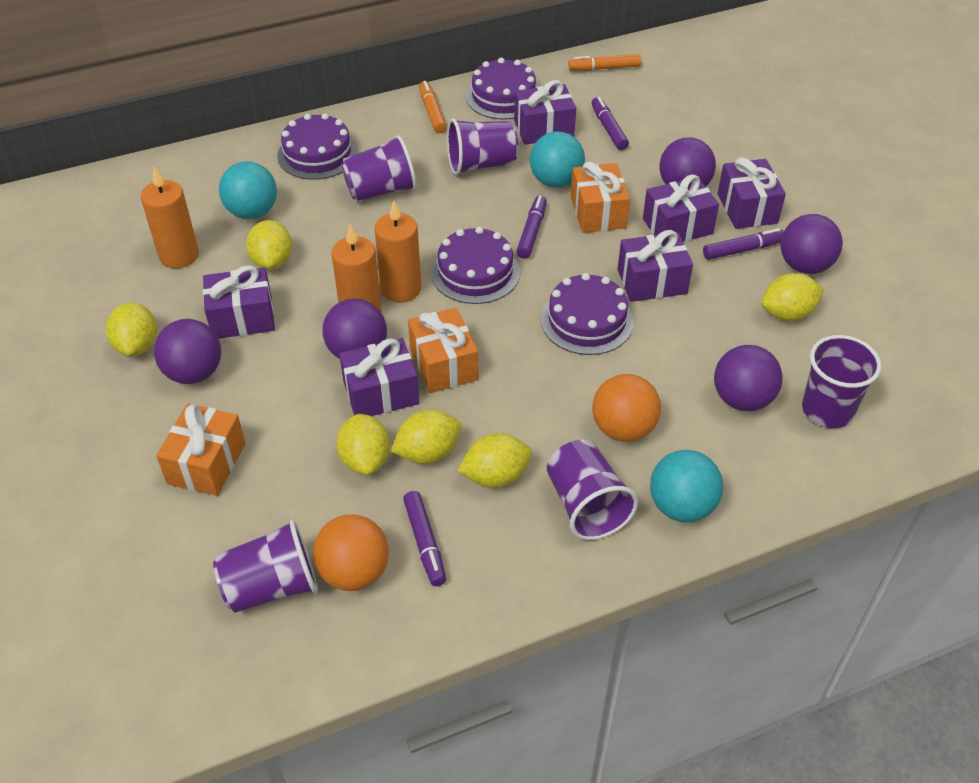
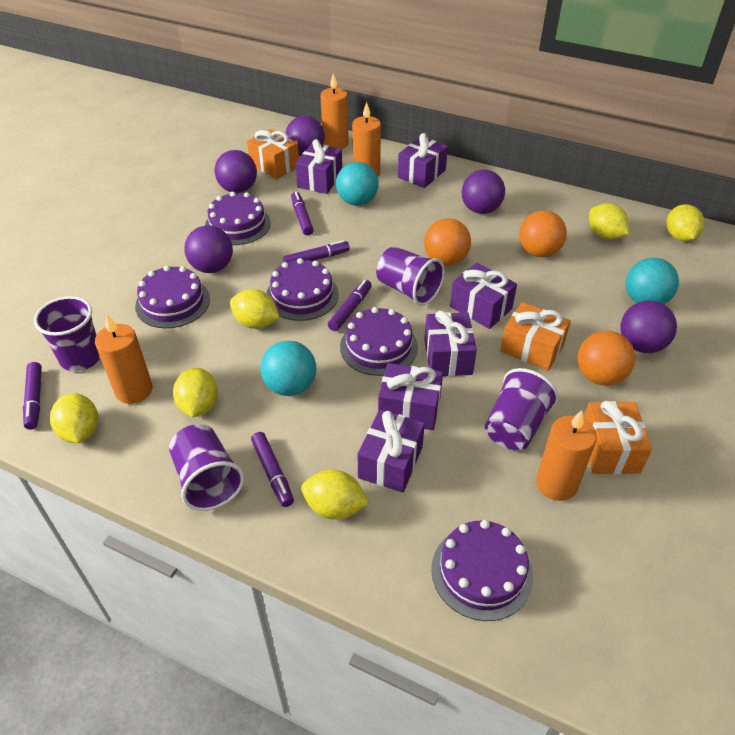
orange ball: 2 -> 3
orange candle: 3 -> 4
orange marker: 2 -> 0
purple cake: 4 -> 5
purple cup: 5 -> 4
purple marker: 4 -> 5

